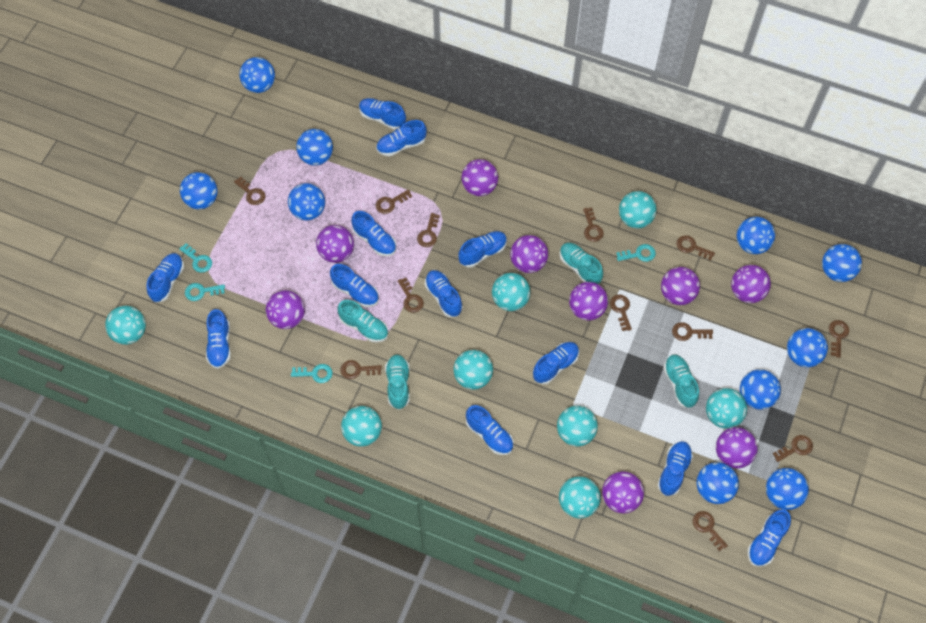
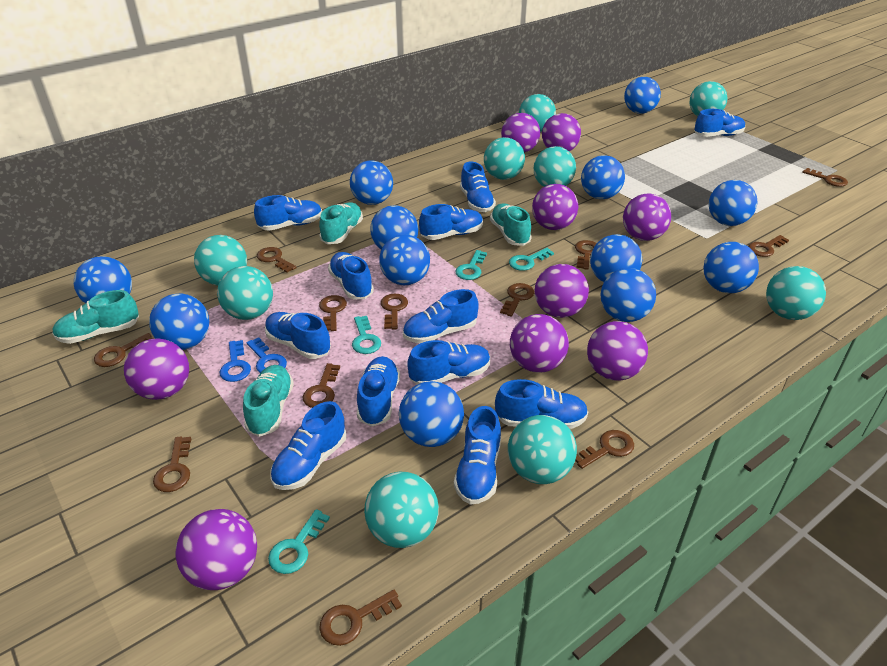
blue ball: 10 -> 12
blue key: 0 -> 2
turquoise ball: 8 -> 9

